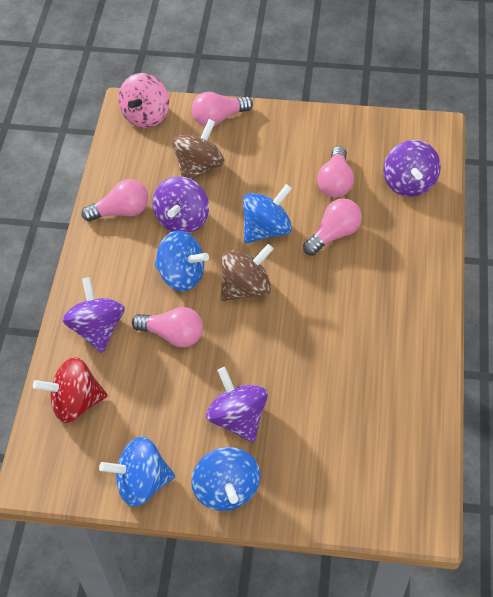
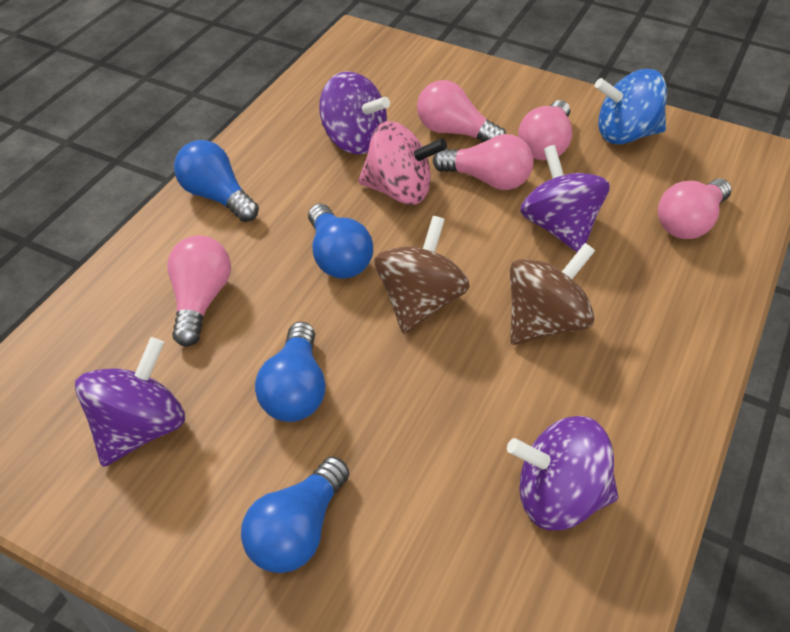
blue light bulb: 0 -> 4
blue spinning top: 4 -> 1
red spinning top: 1 -> 0

